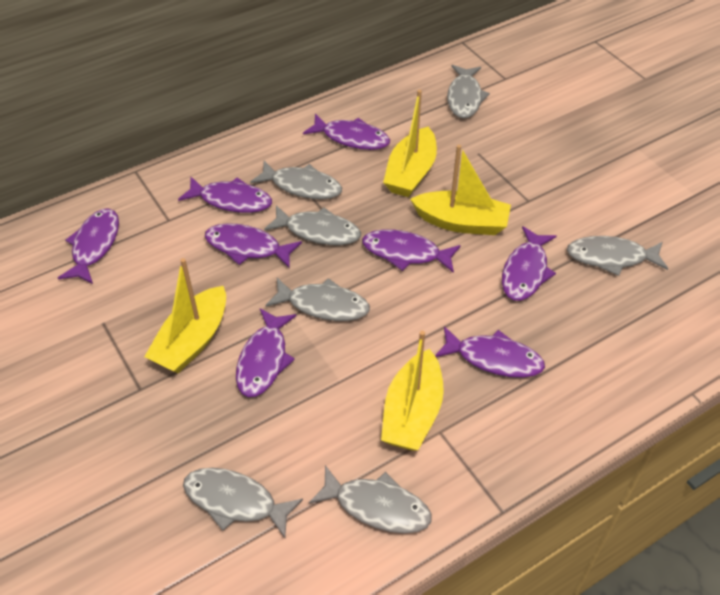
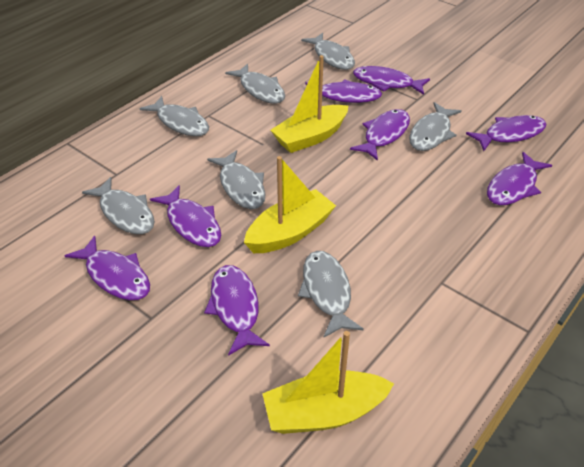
yellow boat: 4 -> 3

